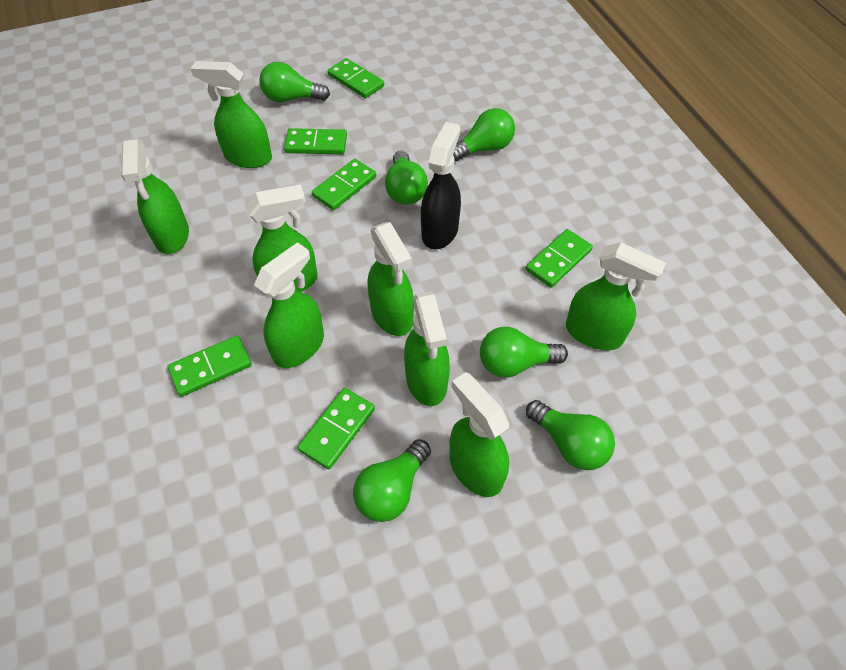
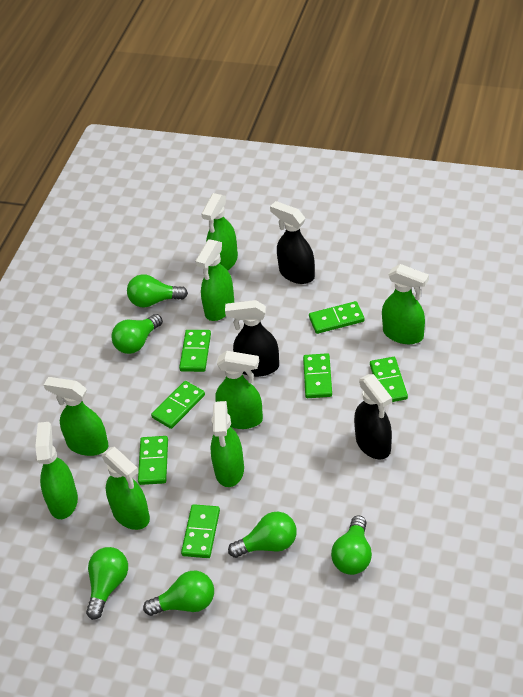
black spray bottle: 1 -> 3
green domino: 6 -> 7

